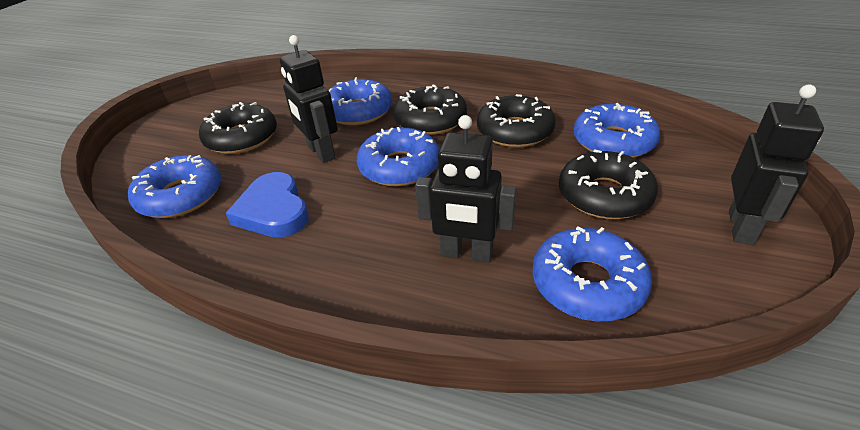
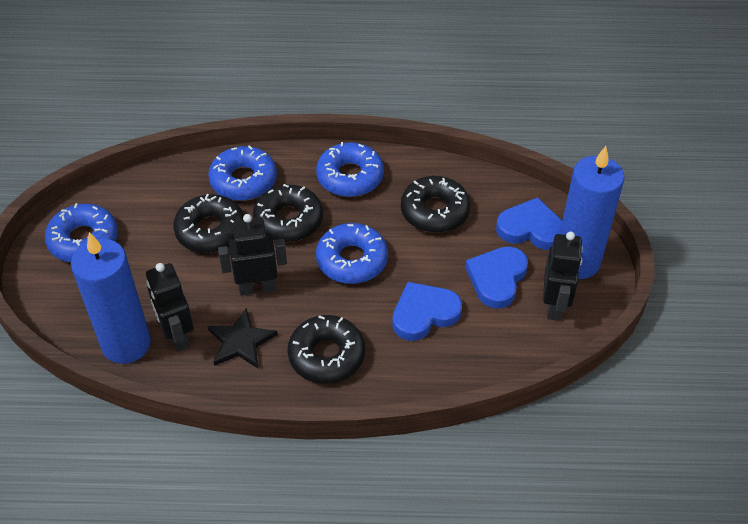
black star: 0 -> 1
blue candle: 0 -> 2
blue donut: 5 -> 4
blue heart: 1 -> 3

